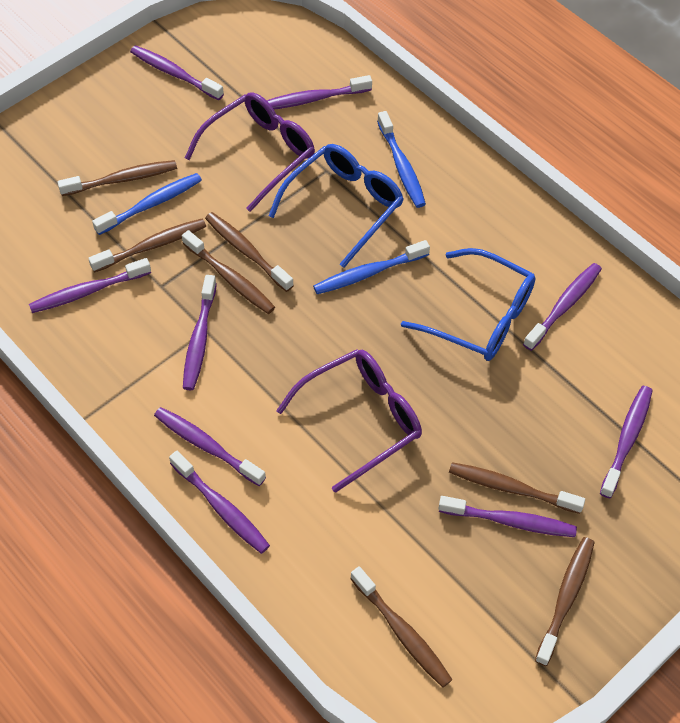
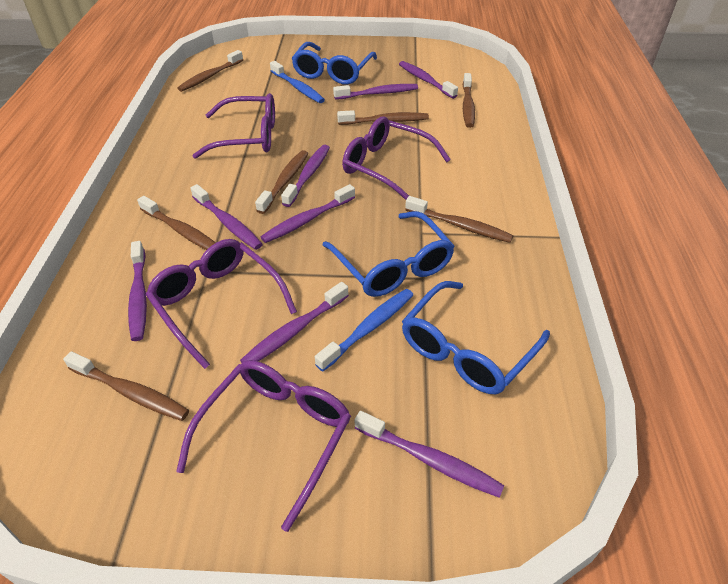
blue glasses: 2 -> 3
blue toothbrush: 3 -> 2
purple glasses: 2 -> 4
purple toothbrush: 9 -> 8

